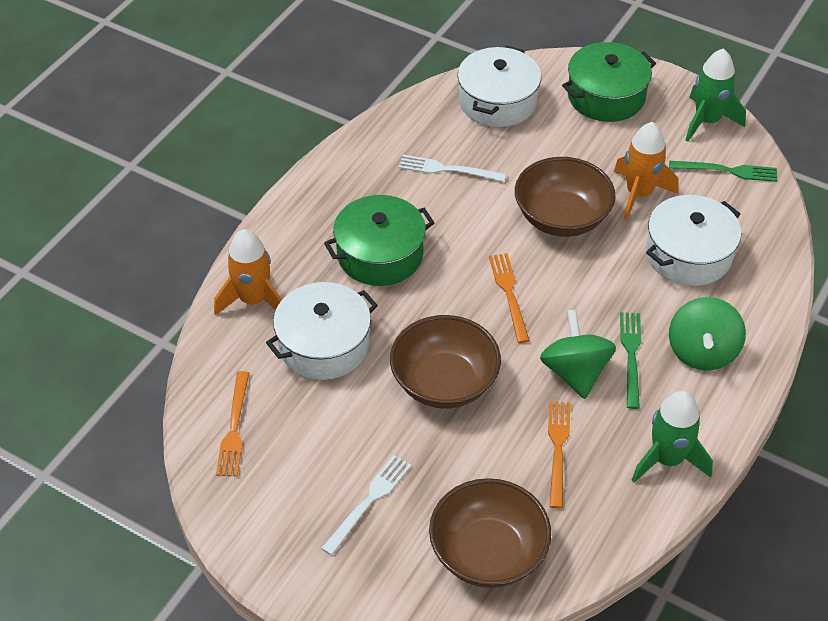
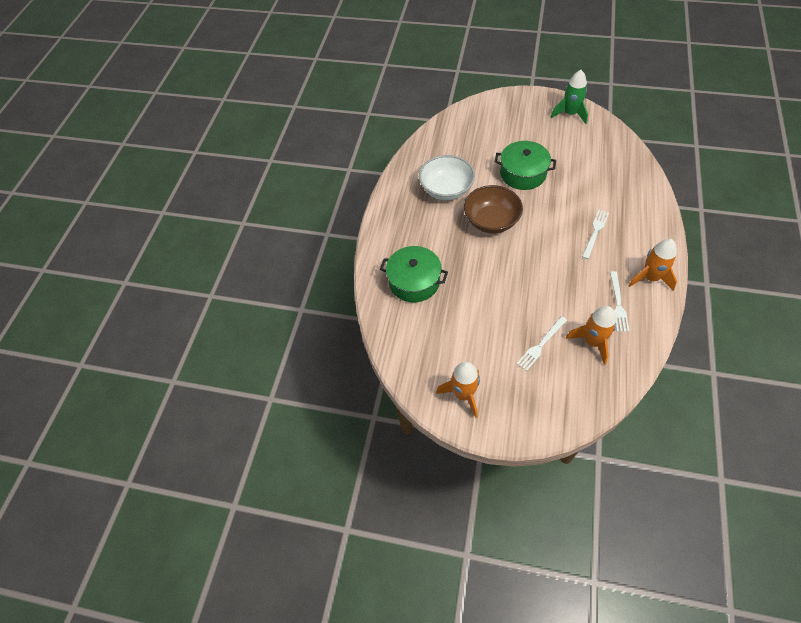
brown bowl: 3 -> 1
green fork: 2 -> 0
green rocket: 2 -> 1
green spinning top: 2 -> 0
orange fork: 3 -> 0
orange rocket: 2 -> 3
white bowl: 0 -> 1
white fork: 2 -> 3
white pot: 3 -> 0

